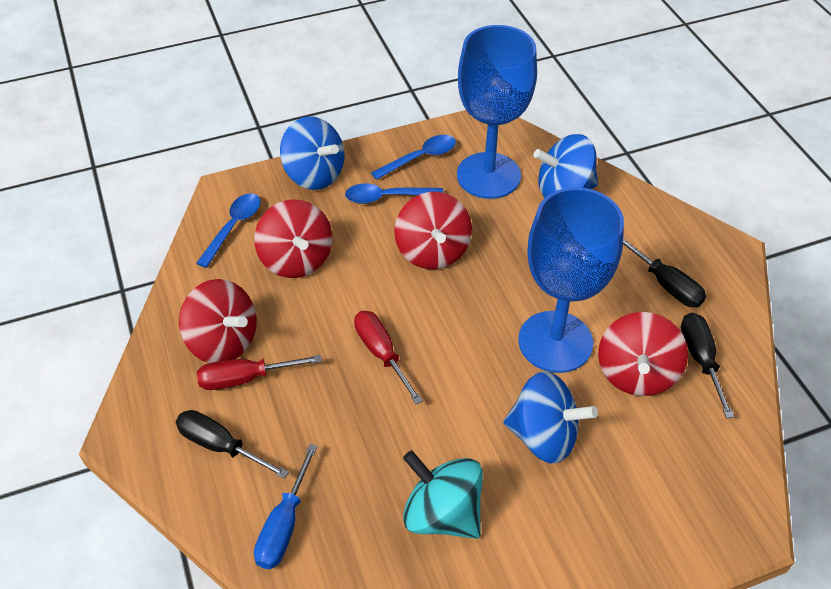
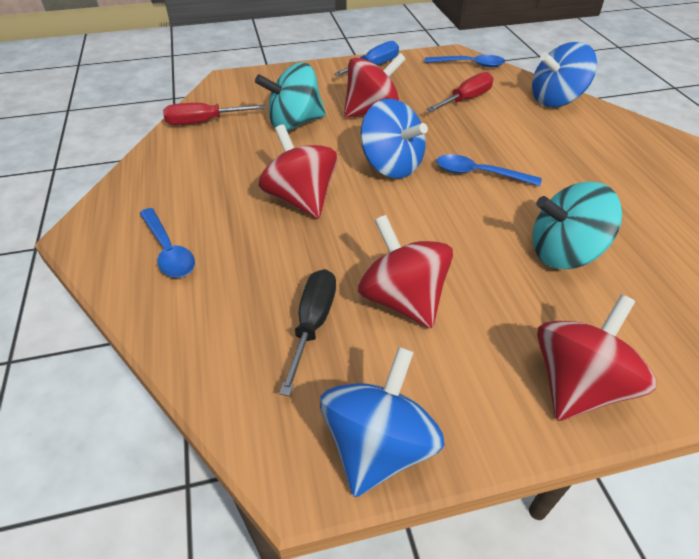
black screwdriver: 3 -> 1
blue goblet: 2 -> 0
turquoise spinning top: 1 -> 2

